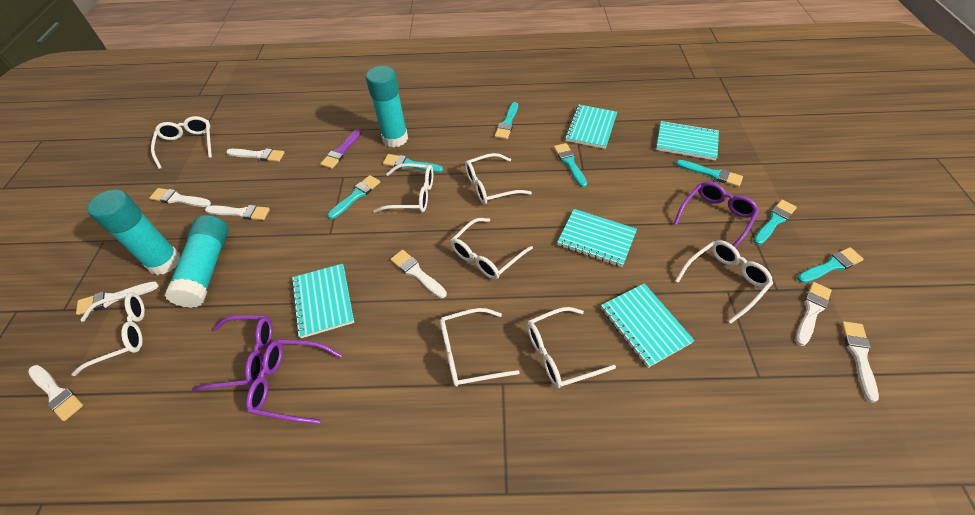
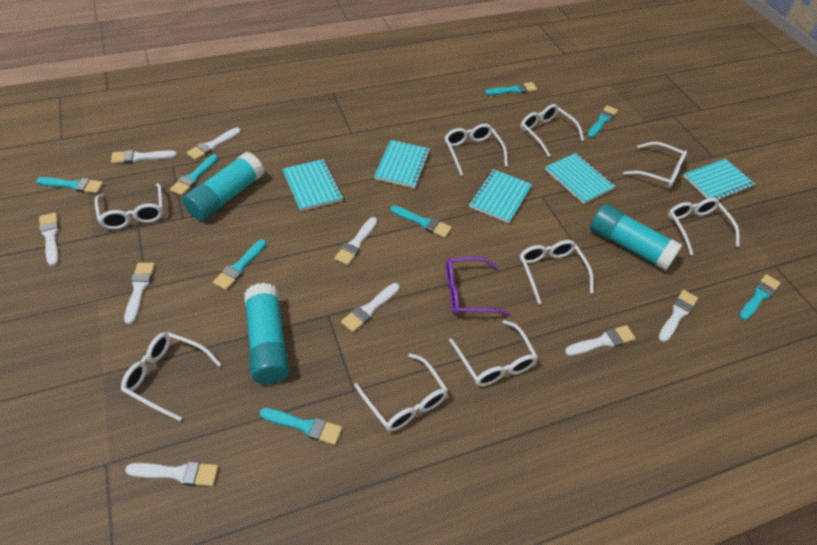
purple brush: 1 -> 0
purple glasses: 3 -> 1
turquoise brush: 7 -> 8
white brush: 8 -> 9
white glasses: 8 -> 9

